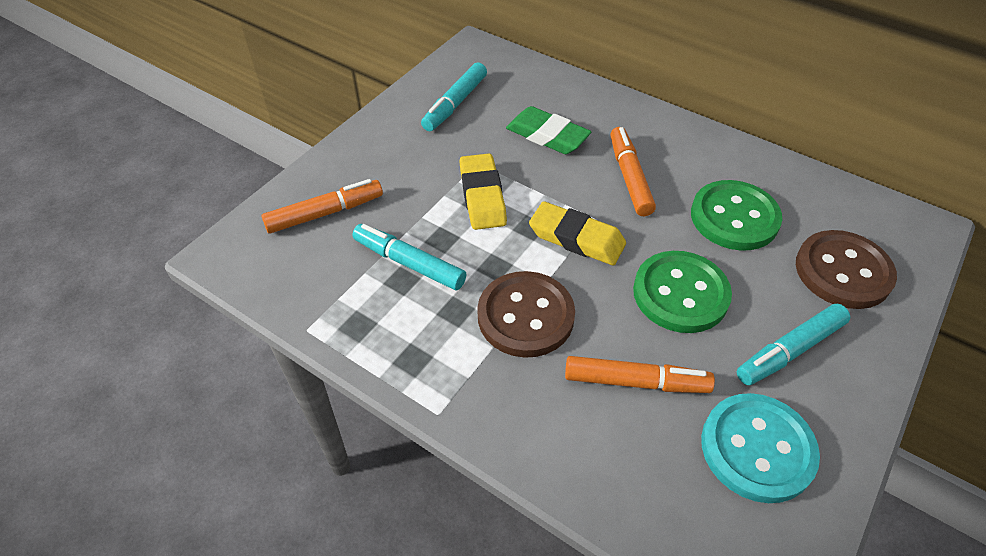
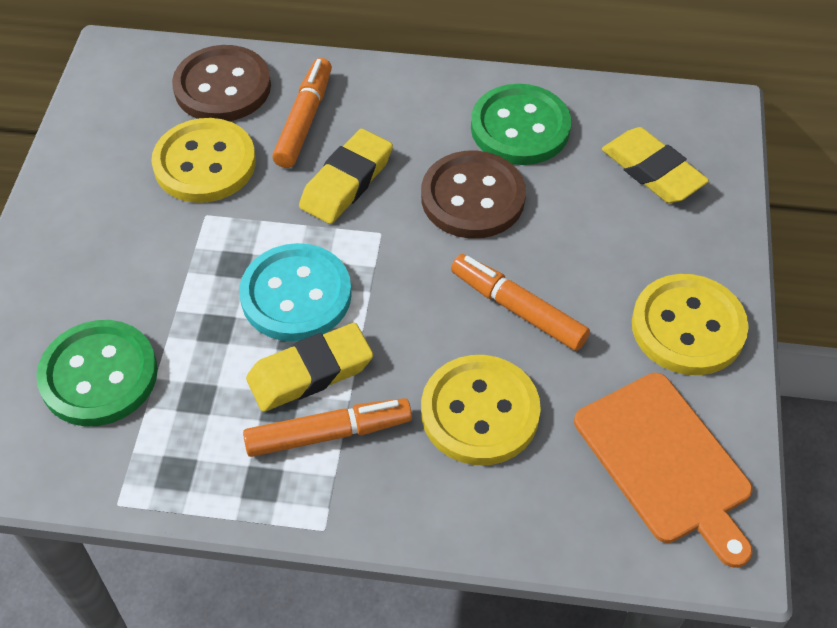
green eraser: 1 -> 0
orange cutting board: 0 -> 1
turquoise marker: 3 -> 0
yellow button: 0 -> 3
yellow eraser: 2 -> 3

